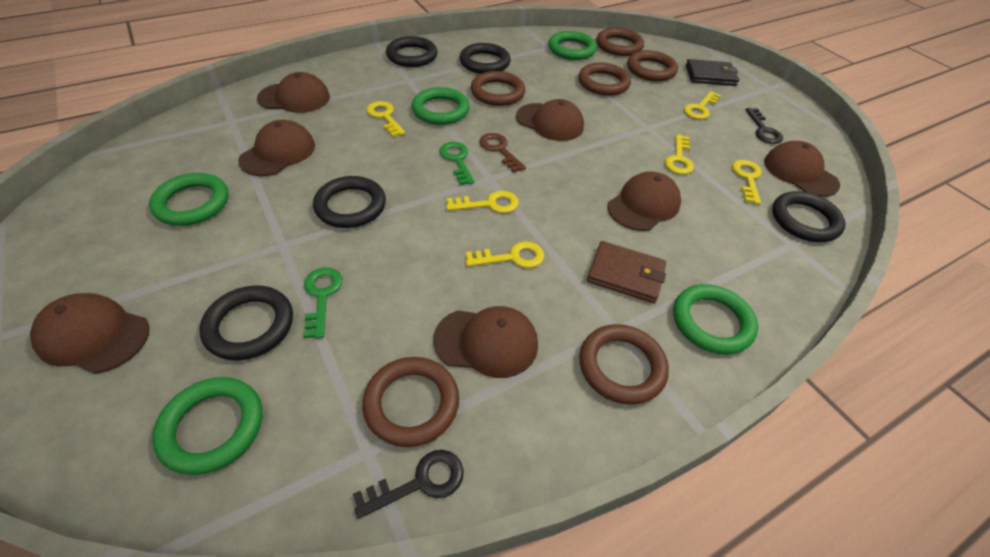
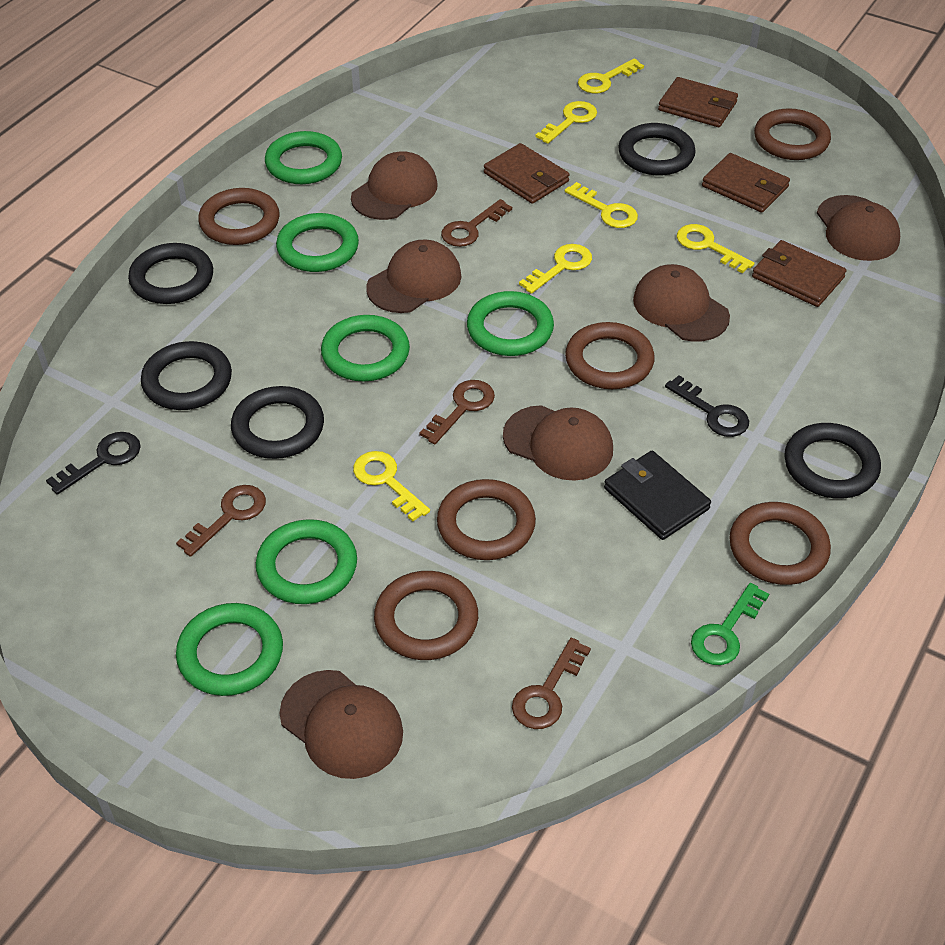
brown cap: 7 -> 6
brown key: 1 -> 4
brown wallet: 1 -> 4
green key: 2 -> 1
green ring: 5 -> 6

